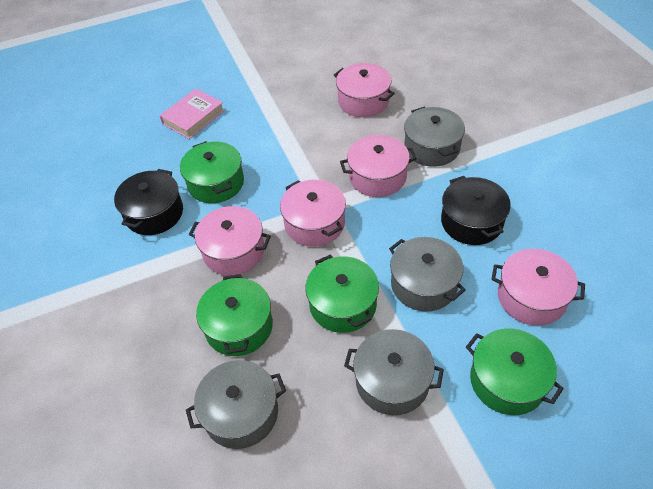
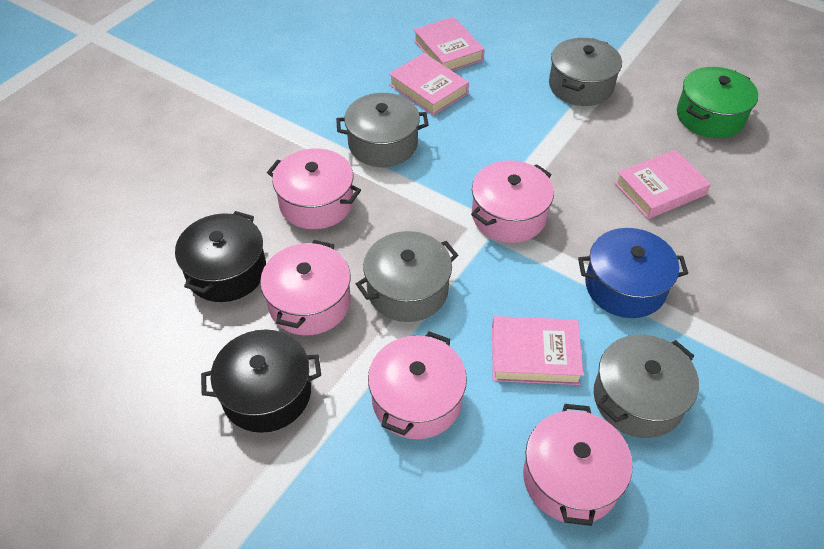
blue pot: 0 -> 1
green pot: 4 -> 1
pink book: 1 -> 4

